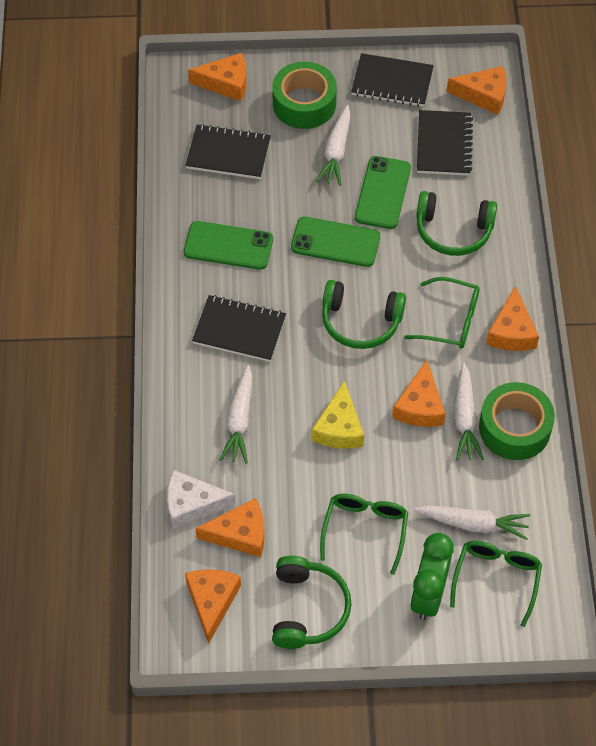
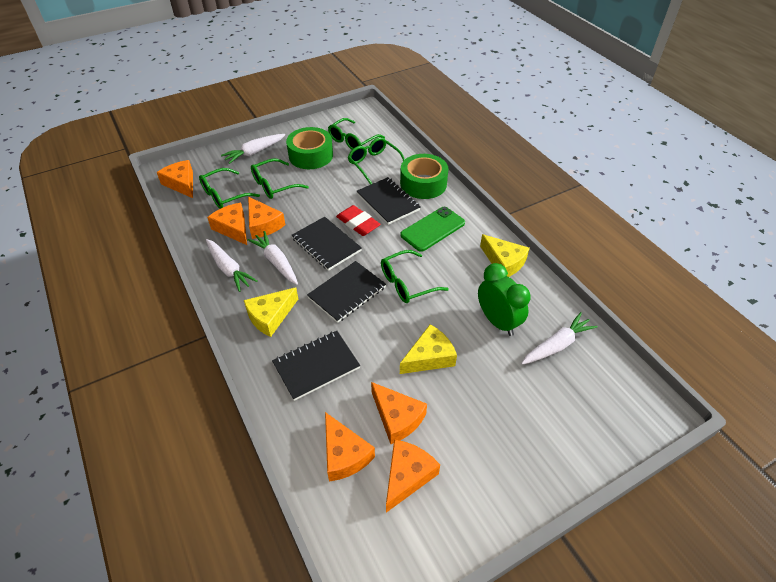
green glasses: 3 -> 5
green headphones: 3 -> 0
green phone: 3 -> 1
red eraser: 0 -> 1
white cheese: 1 -> 0
yellow cheese: 1 -> 3

